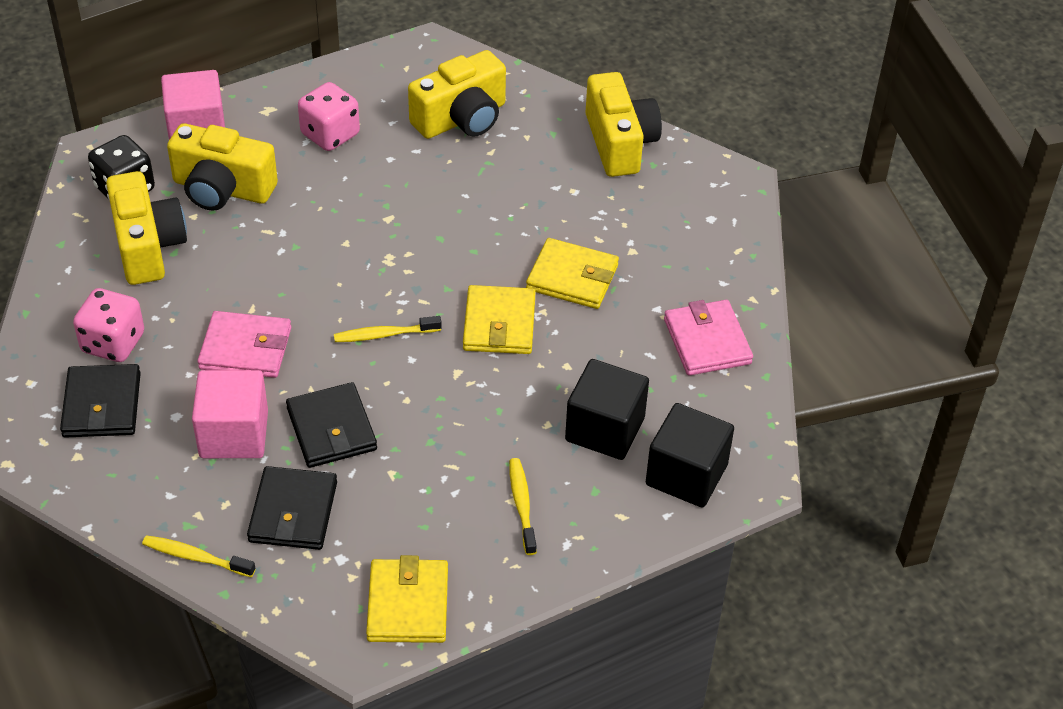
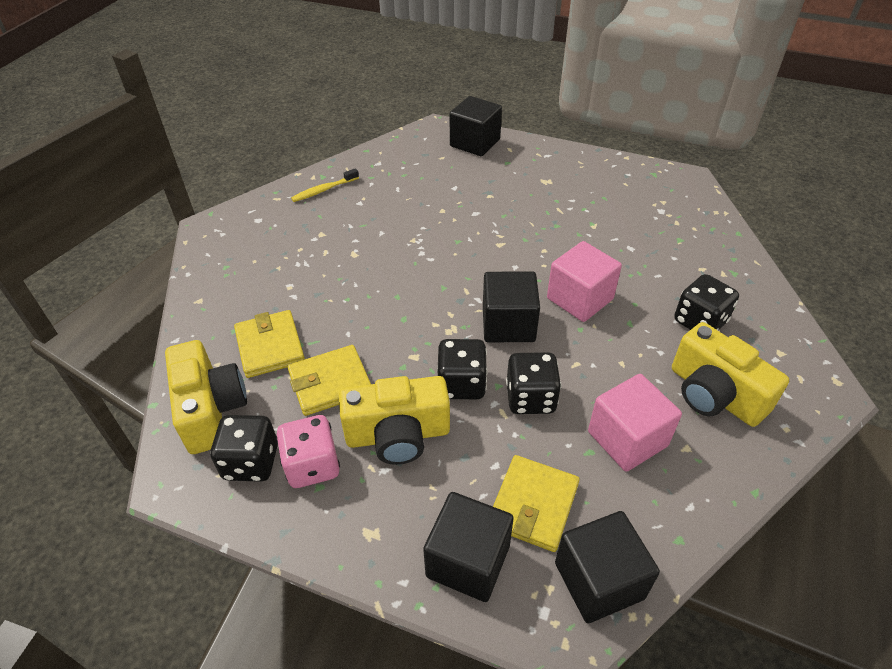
black cube: 2 -> 4
black dice: 1 -> 4
black wallet: 3 -> 0
pink dice: 2 -> 1
pink wallet: 2 -> 0
yellow camera: 4 -> 3
yellow toothbrush: 3 -> 1

